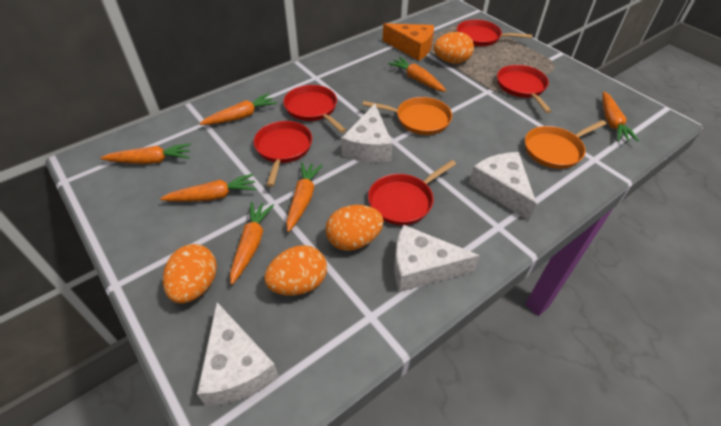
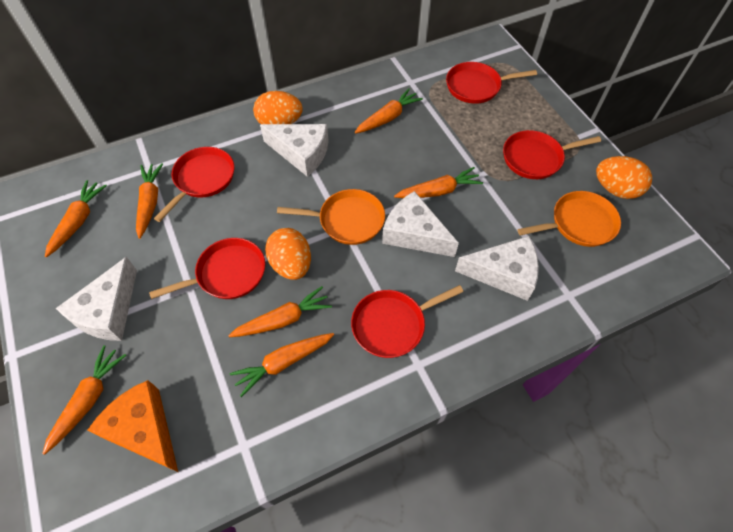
orange egg: 4 -> 3

